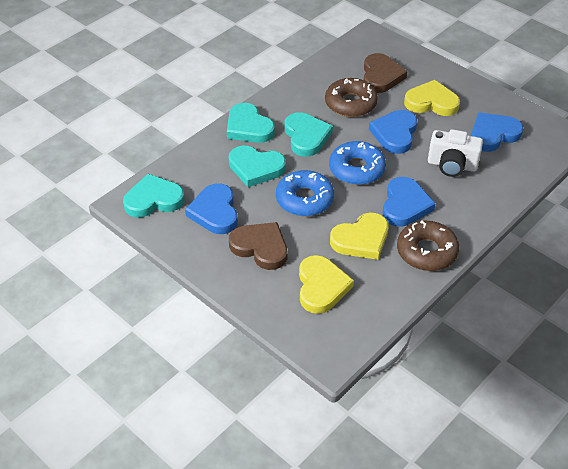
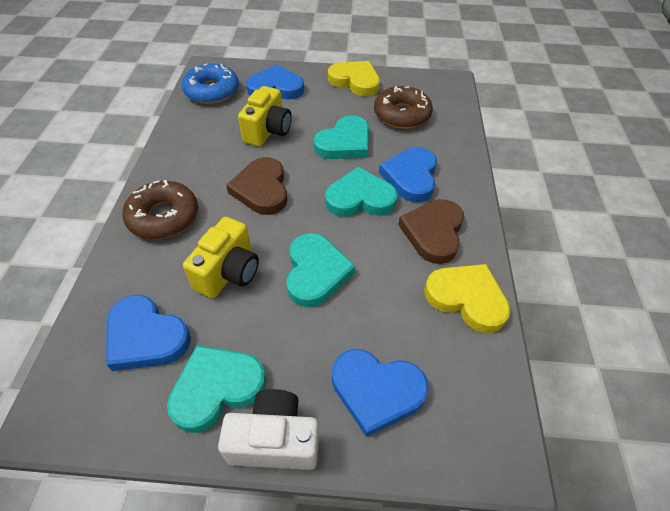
blue donut: 2 -> 1
yellow camera: 0 -> 2
yellow heart: 3 -> 2

